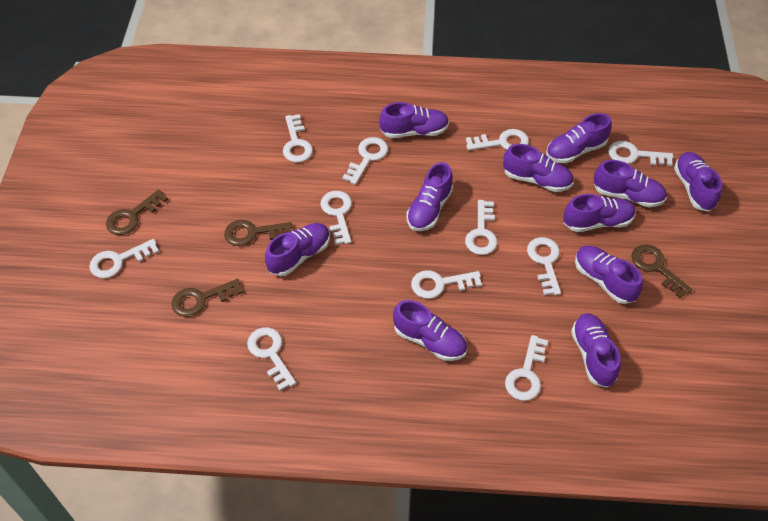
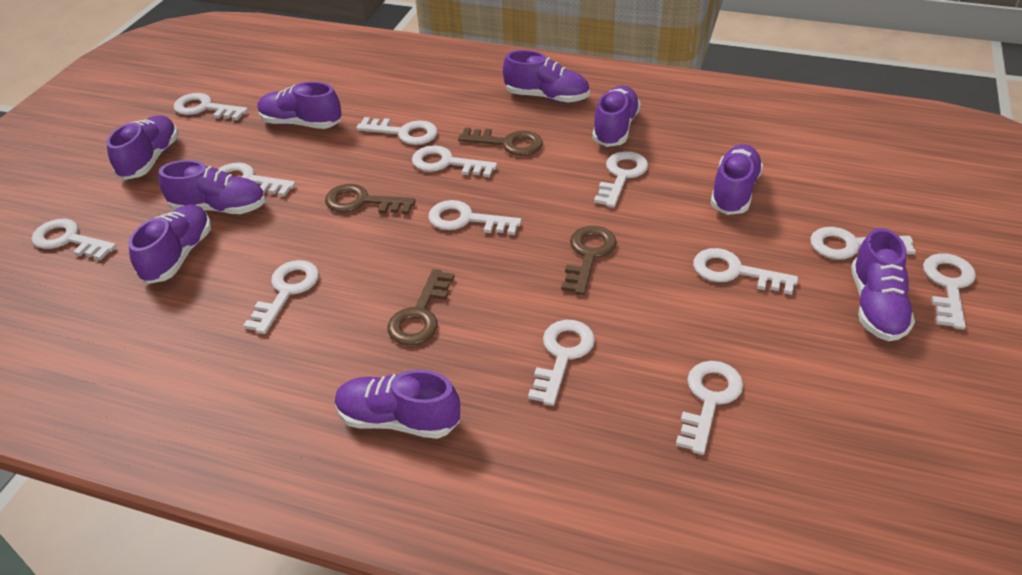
purple shoe: 11 -> 9
white key: 11 -> 13

